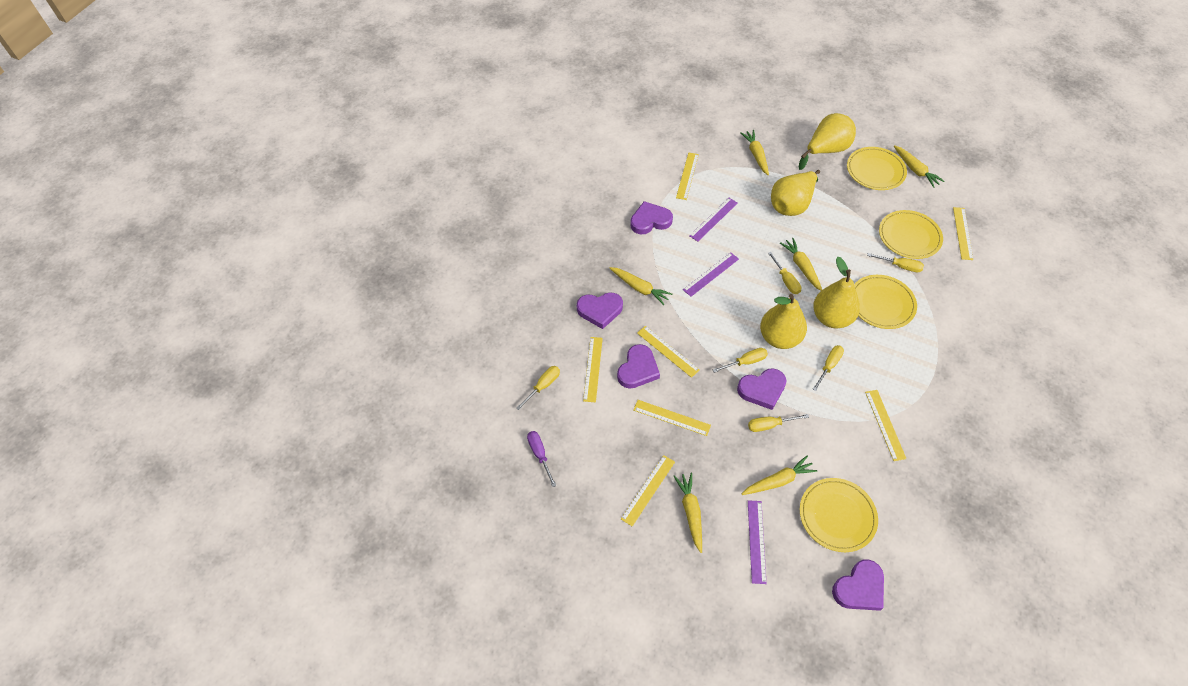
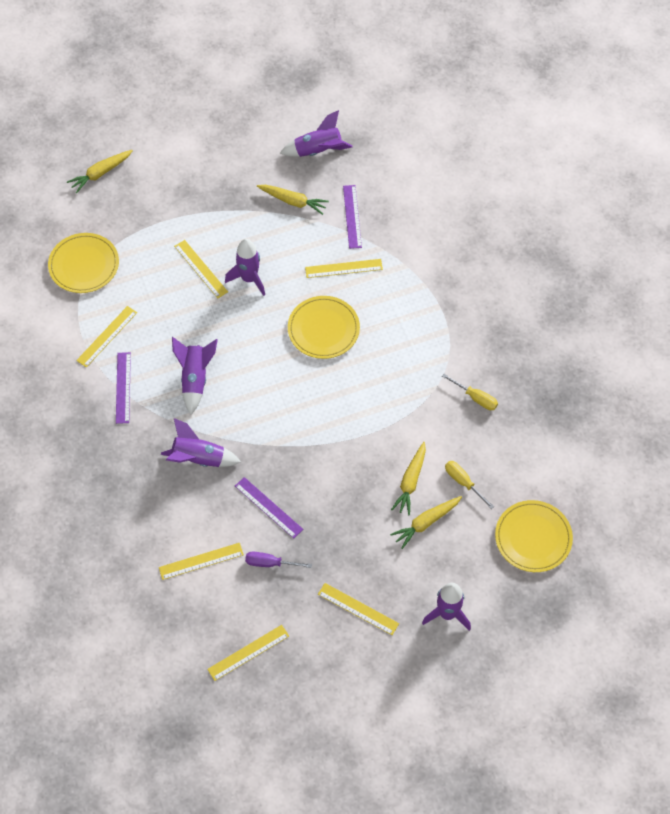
purple heart: 5 -> 0
purple rocket: 0 -> 5
yellow carrot: 6 -> 4
yellow pear: 4 -> 0
yellow plate: 4 -> 3
yellow ruler: 7 -> 6
yellow screwdriver: 6 -> 2

